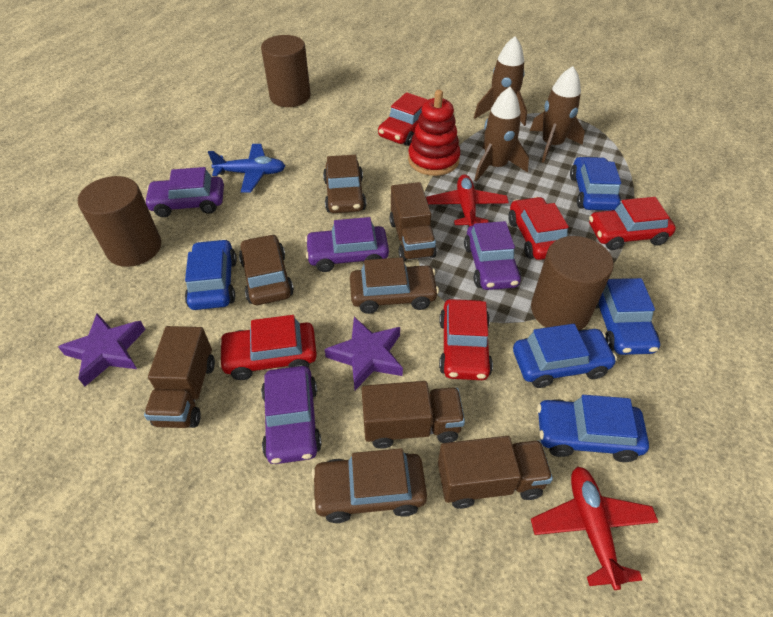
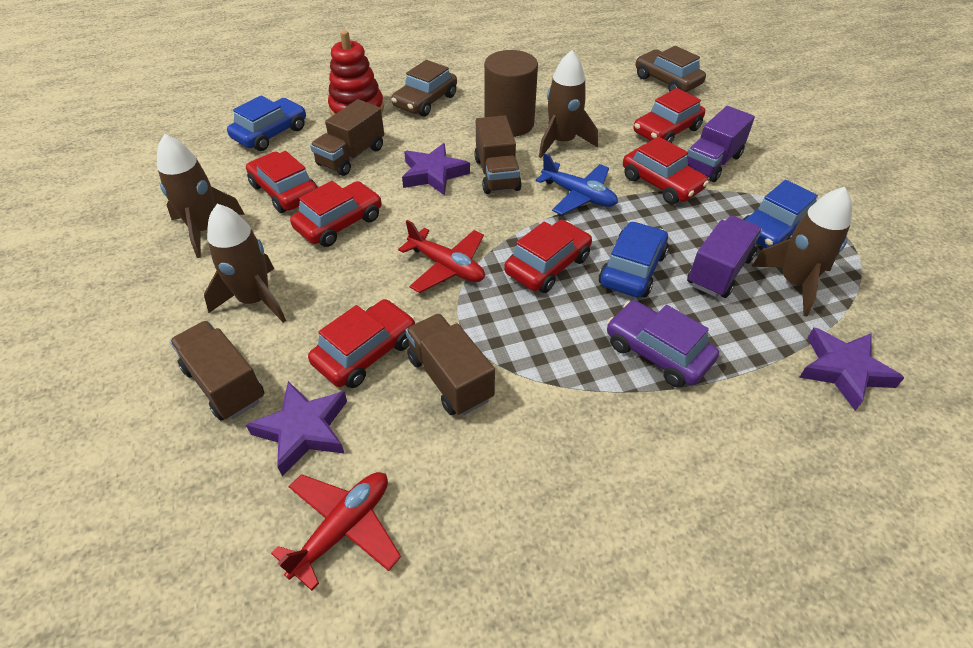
blue car: 5 -> 3
brown car: 4 -> 2
brown cylinder: 3 -> 1
brown rocket: 3 -> 4
purple car: 4 -> 1
purple star: 2 -> 3
purple truck: 0 -> 2
red car: 5 -> 6

